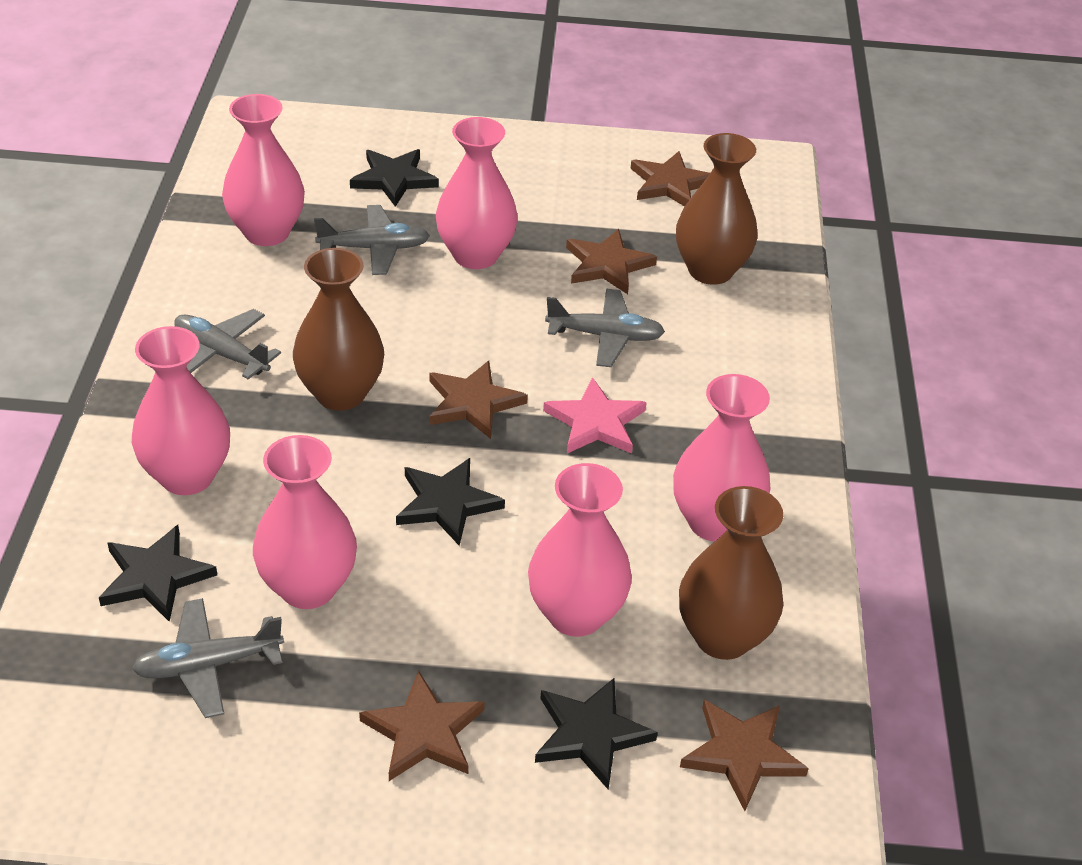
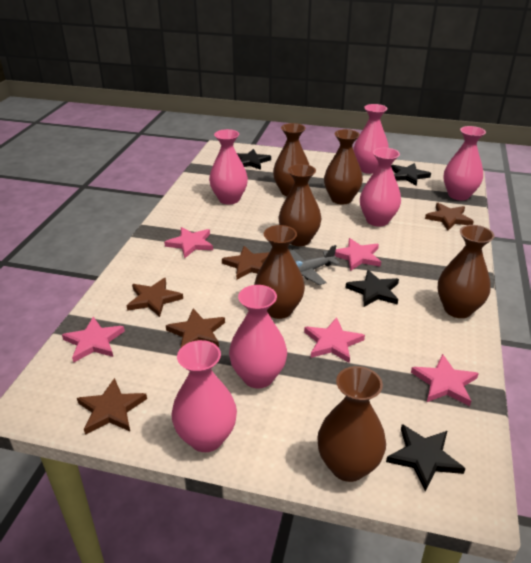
brown vase: 3 -> 6
grey plane: 4 -> 1
pink star: 1 -> 5

